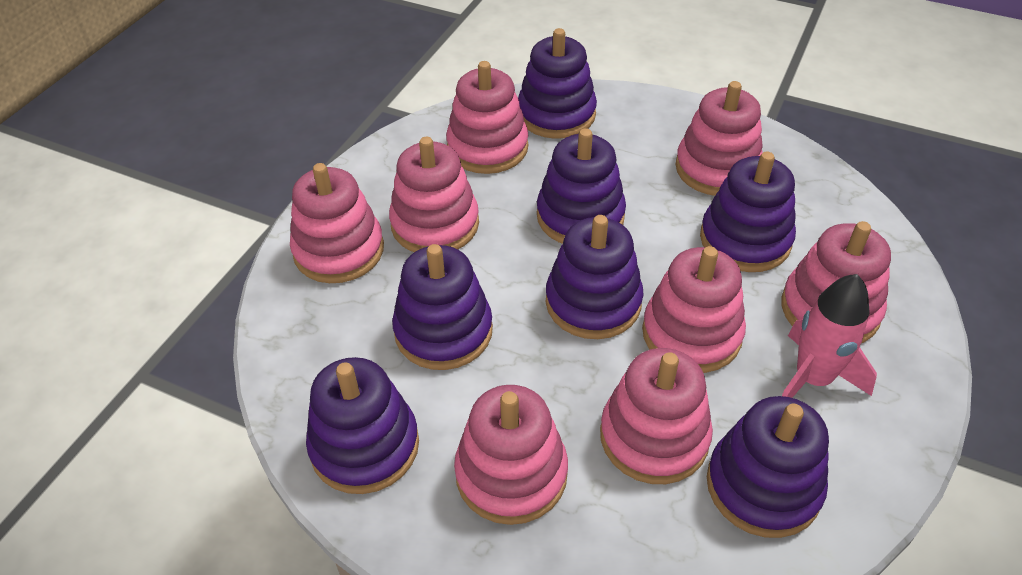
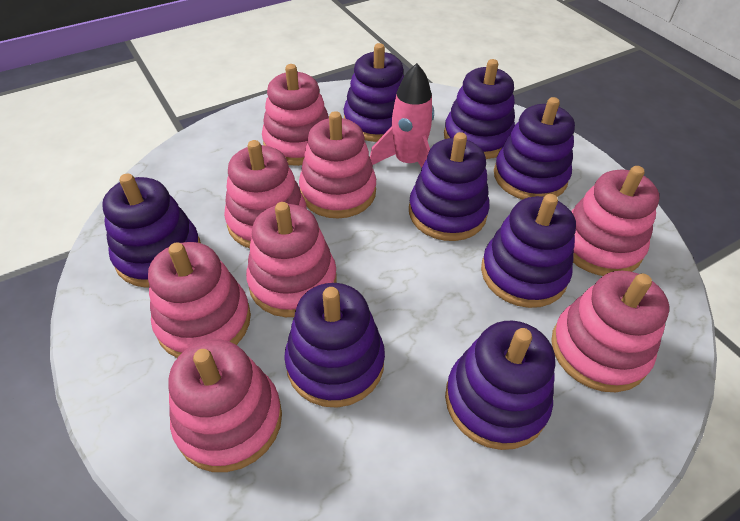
purple stacking toy: 7 -> 8

